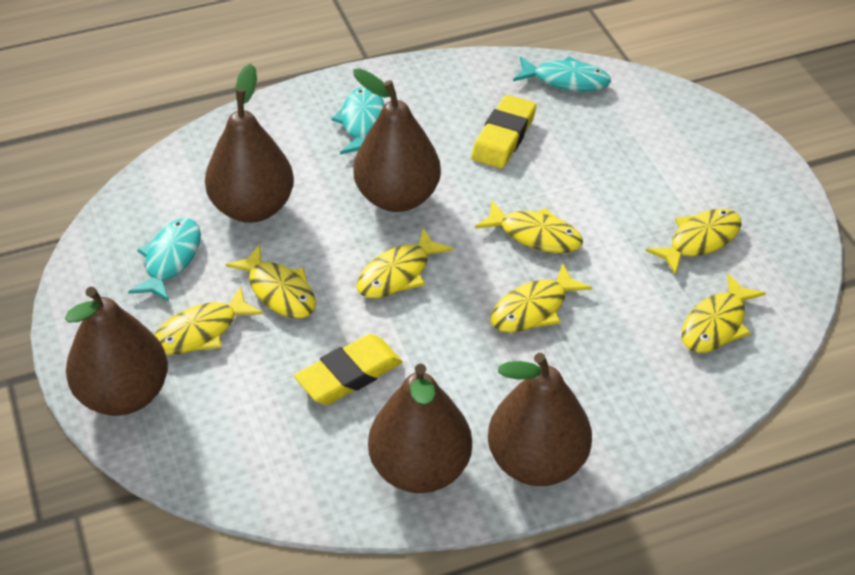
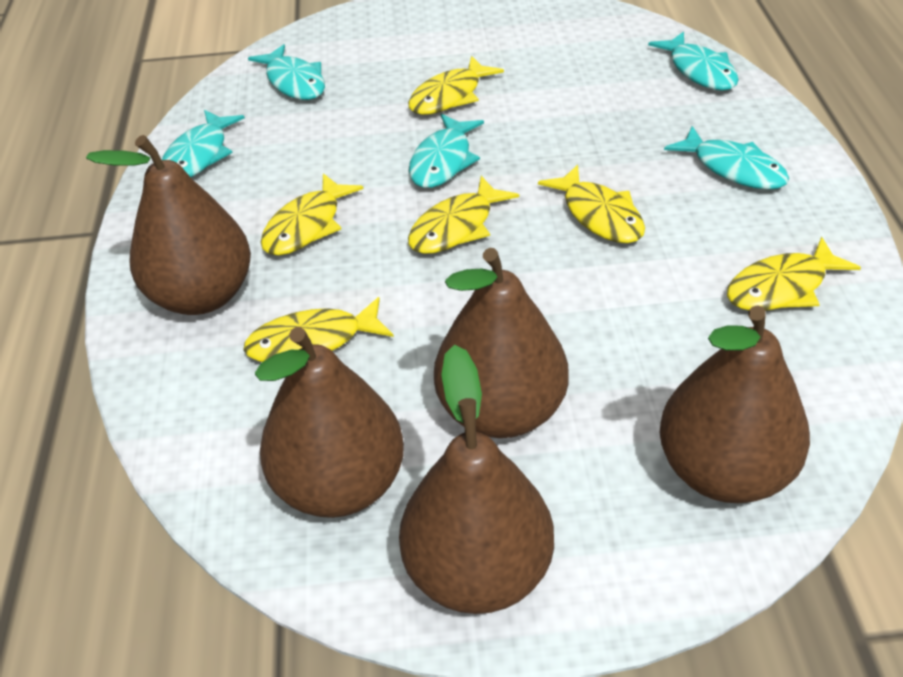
turquoise fish: 3 -> 5
yellow eraser: 2 -> 0
yellow fish: 7 -> 6

